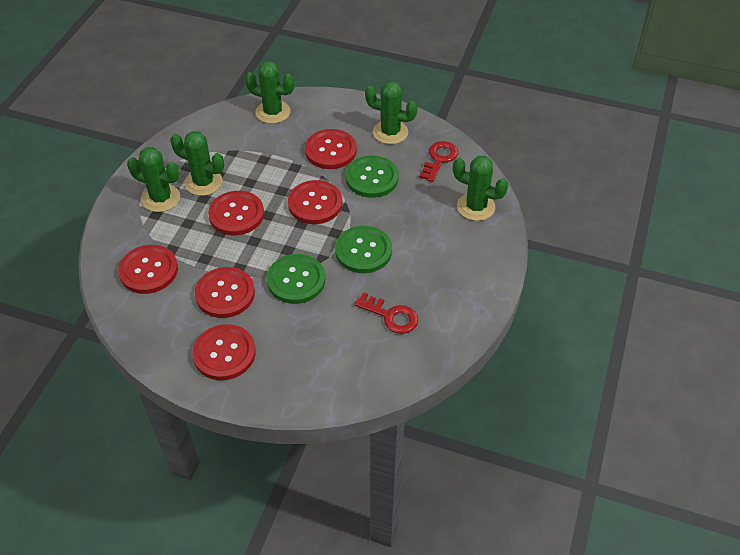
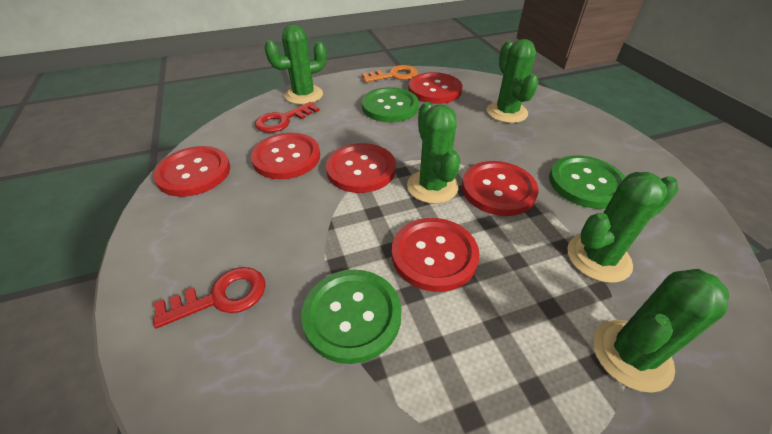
orange key: 0 -> 1

